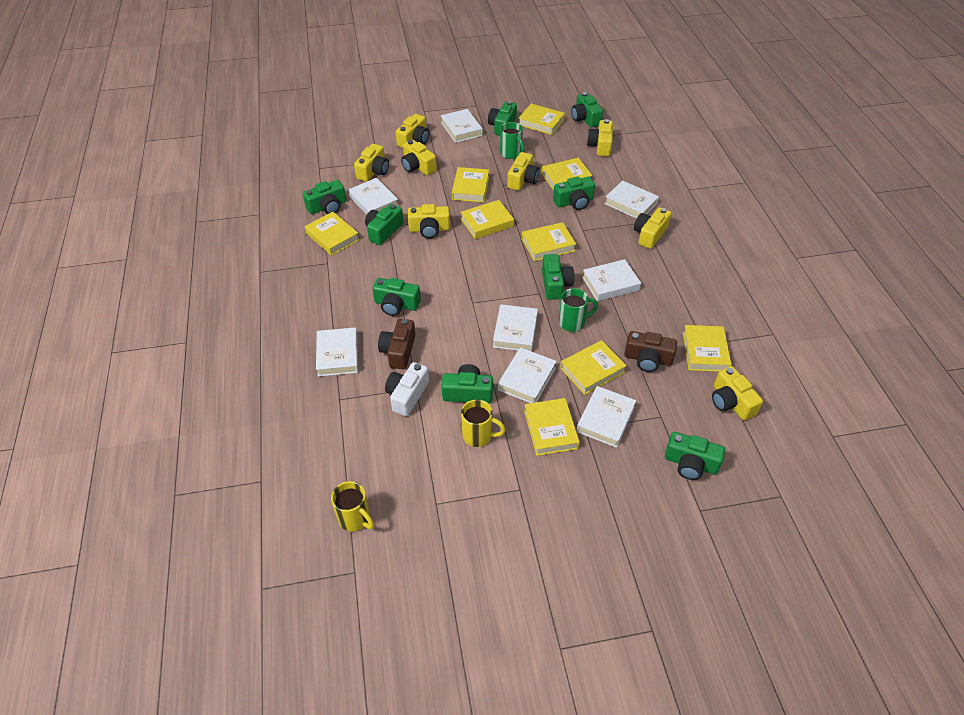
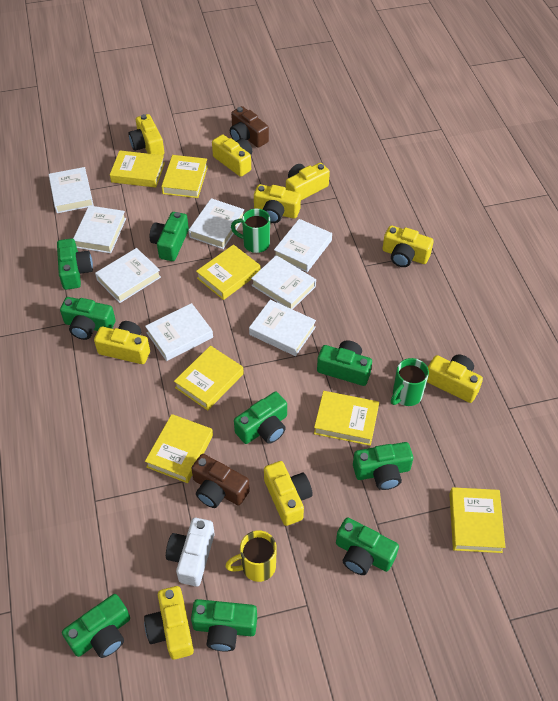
yellow book: 9 -> 7
yellow camera: 8 -> 9
yellow mug: 2 -> 1

